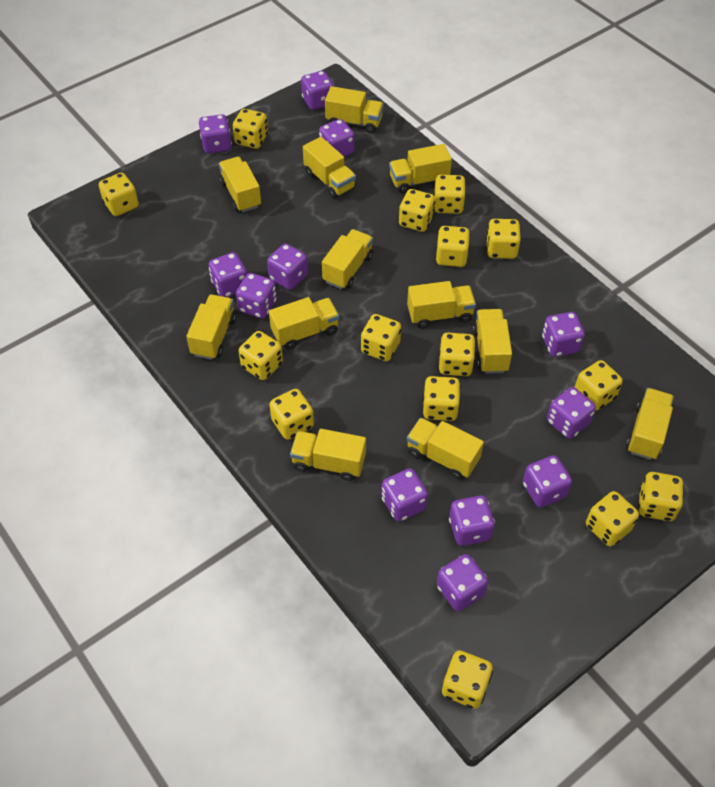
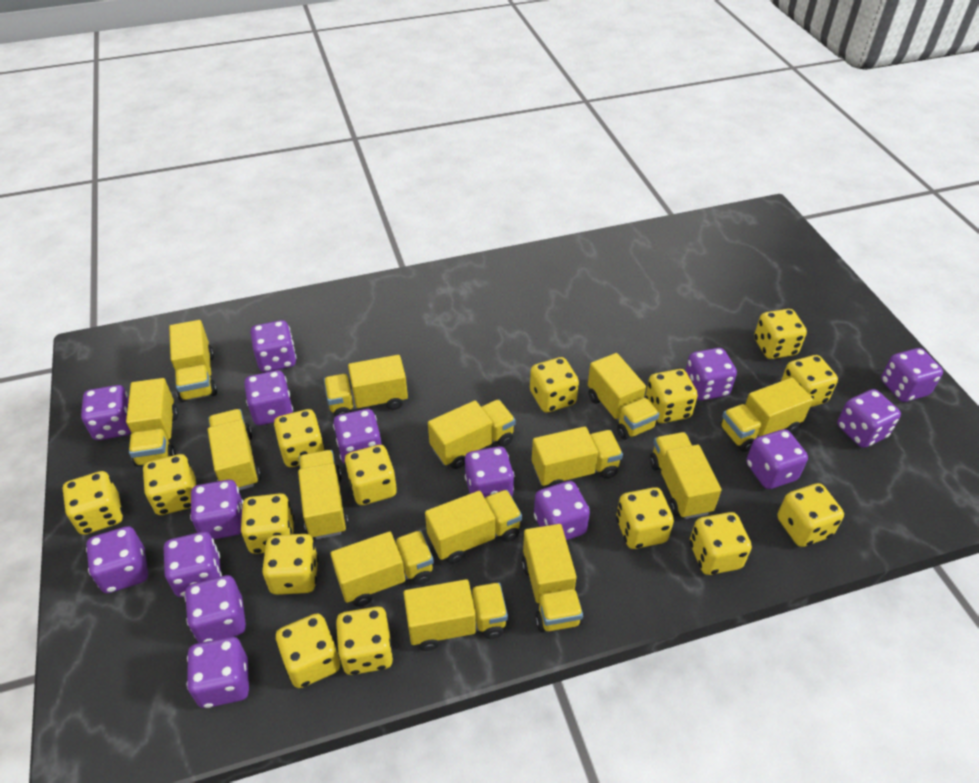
purple dice: 12 -> 15
yellow truck: 12 -> 14

